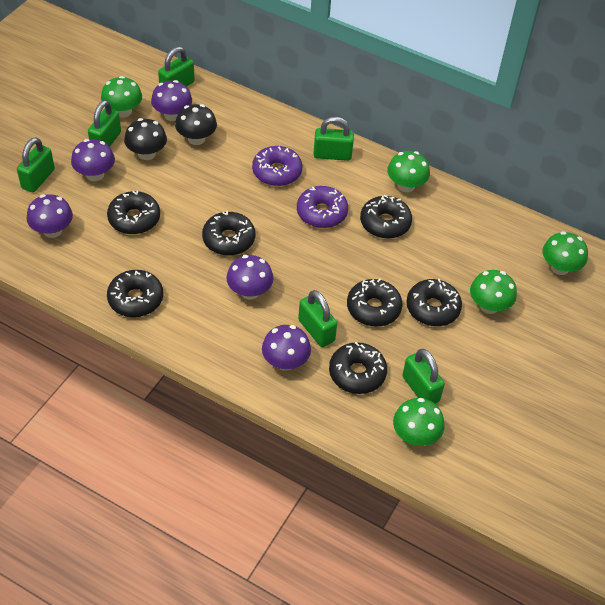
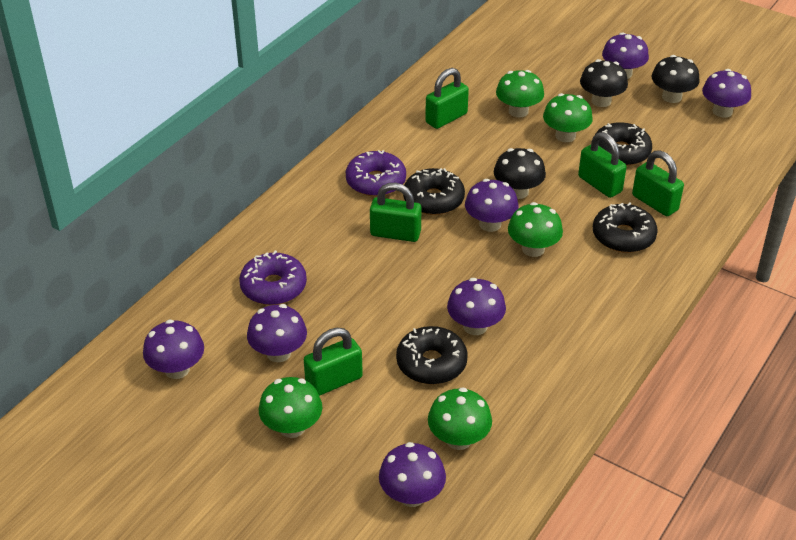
black donut: 7 -> 4
black mushroom: 2 -> 3
green padlock: 6 -> 5
purple mushroom: 5 -> 7

